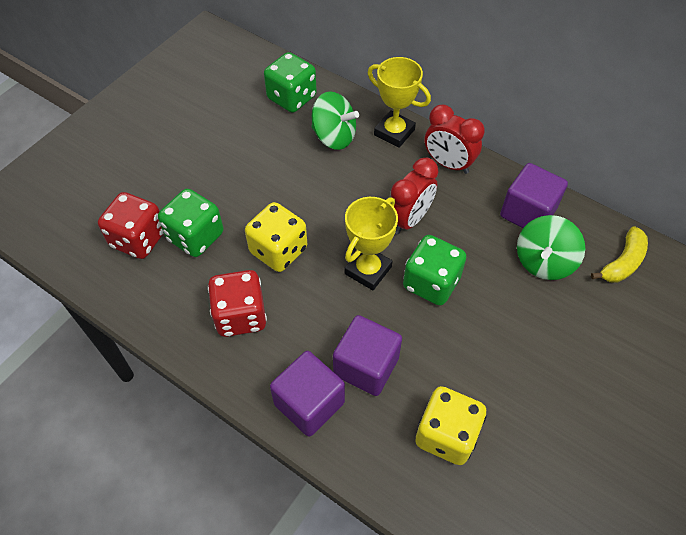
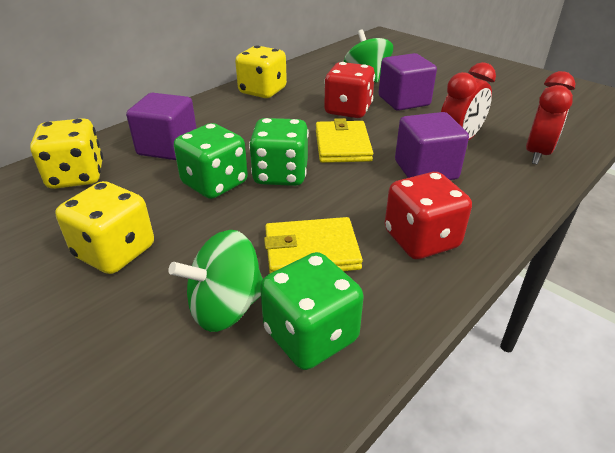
yellow banana: 1 -> 0
yellow dice: 2 -> 3
yellow trophy: 2 -> 0
yellow wallet: 0 -> 2

